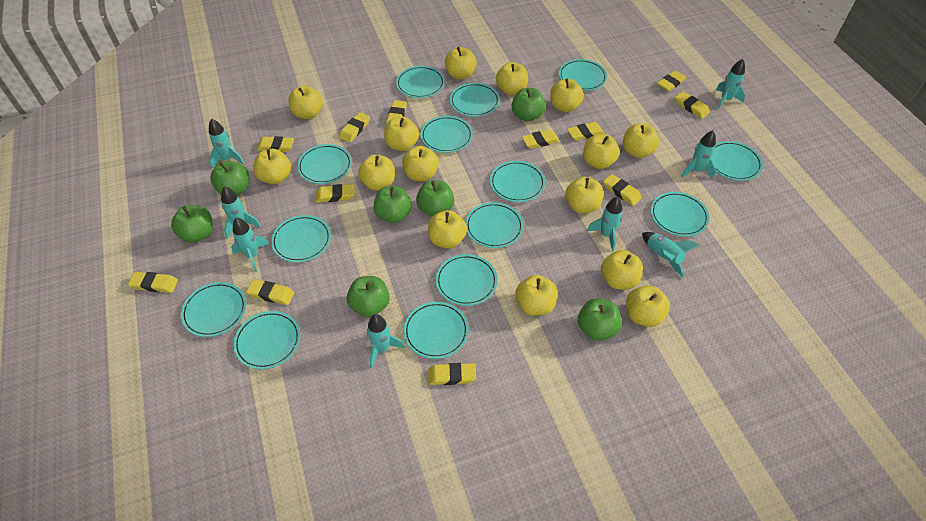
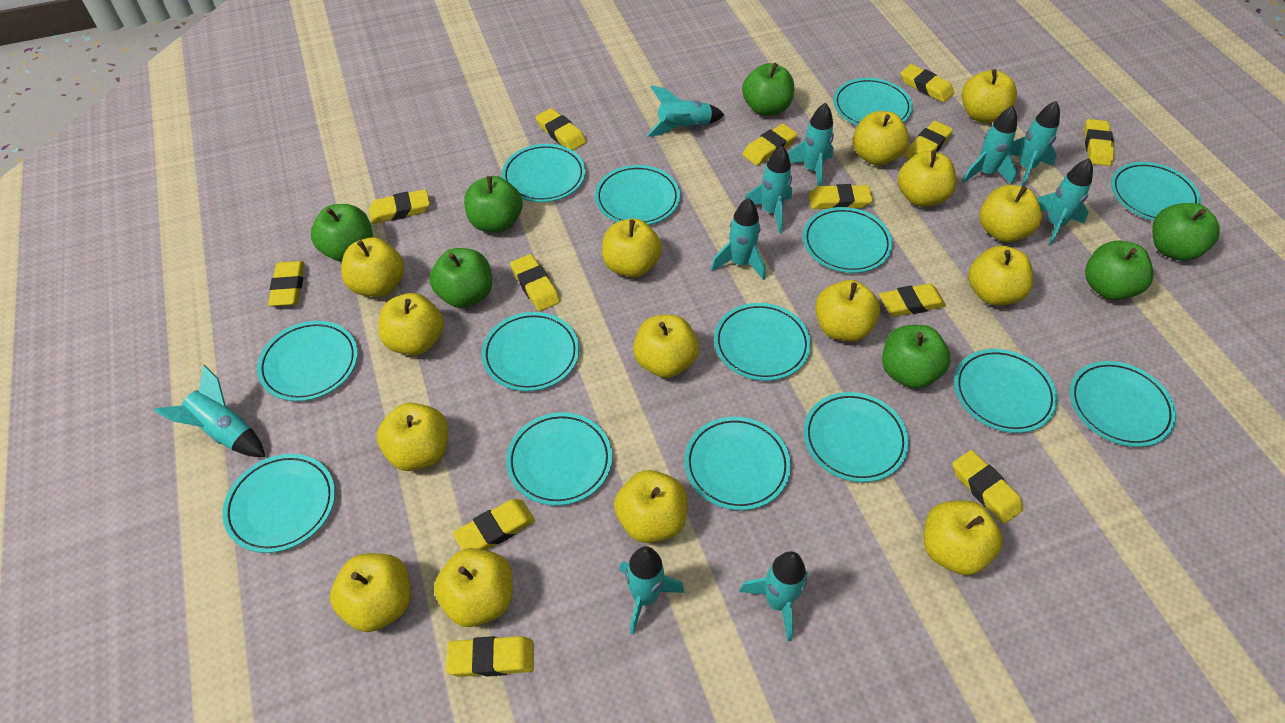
turquoise rocket: 8 -> 10
yellow eraser: 12 -> 13

